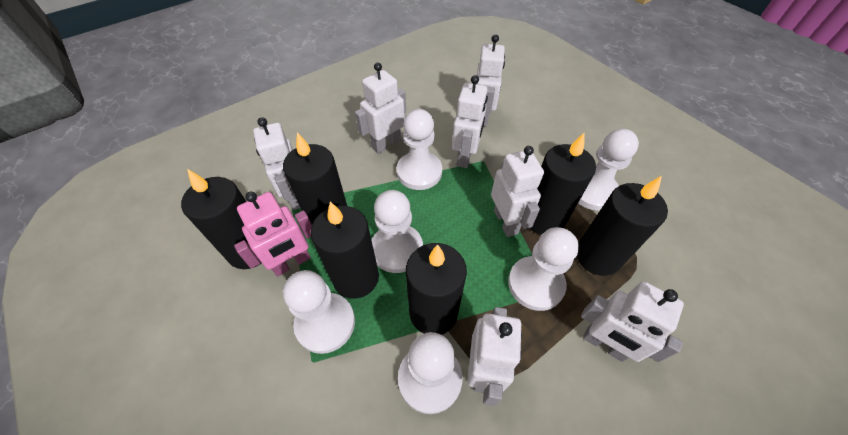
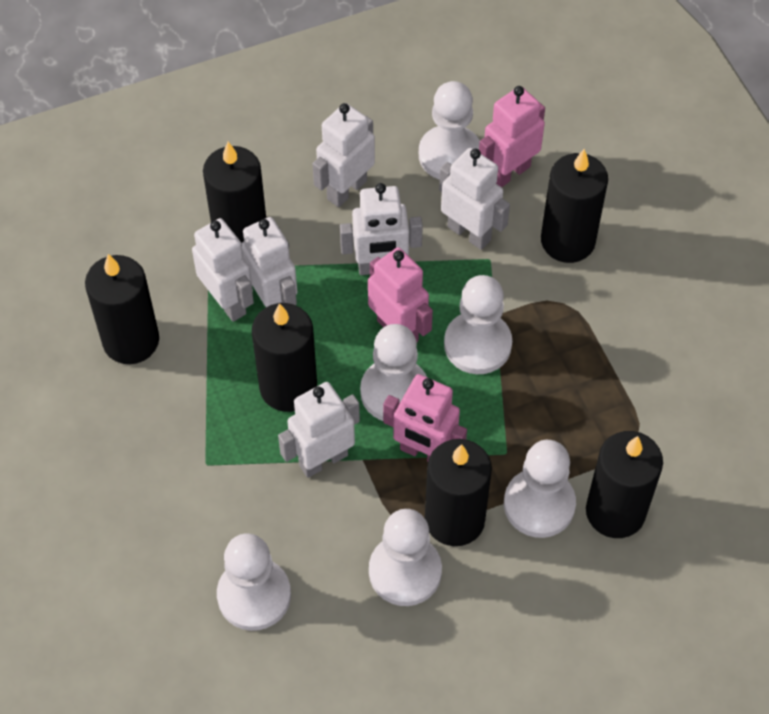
pink robot: 1 -> 3
white robot: 7 -> 6

